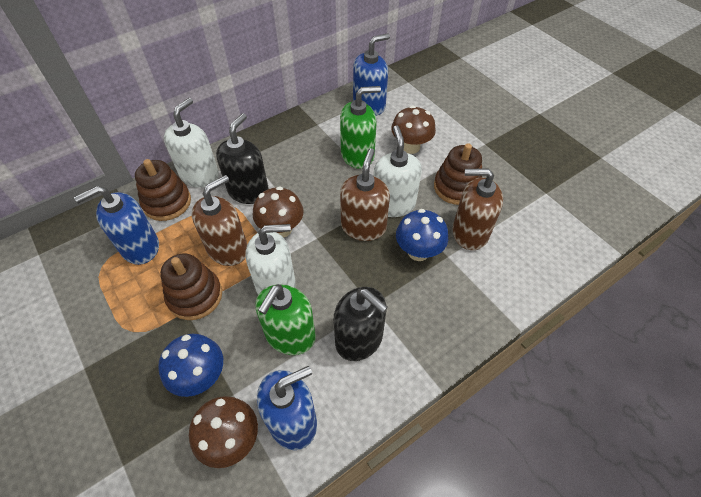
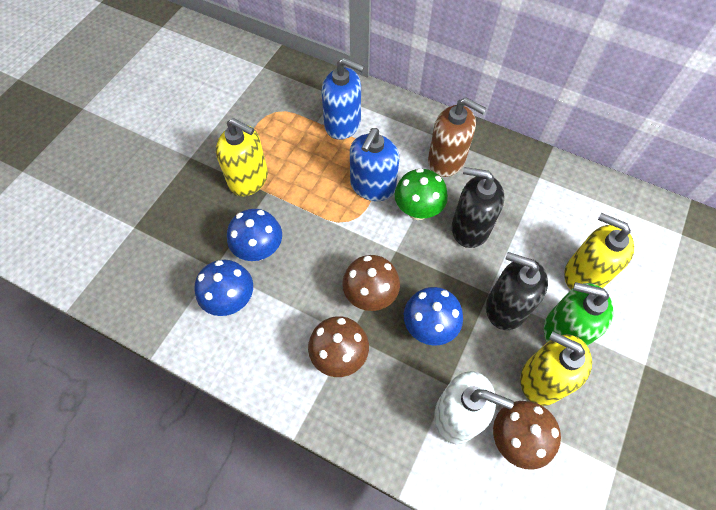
blue mushroom: 2 -> 3
blue soap dispenser: 3 -> 2
brown soap dispenser: 3 -> 1
brown stacking toy: 3 -> 0
green mushroom: 0 -> 1
green soap dispenser: 2 -> 1
white soap dispenser: 3 -> 1
yellow soap dispenser: 0 -> 3

